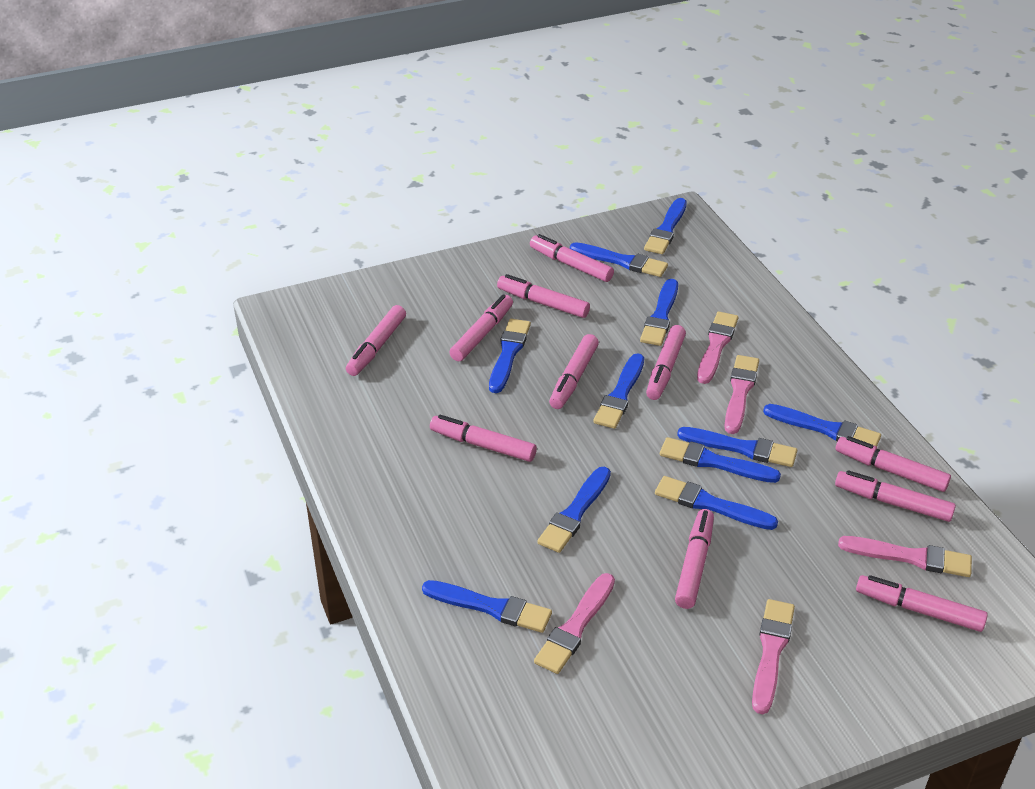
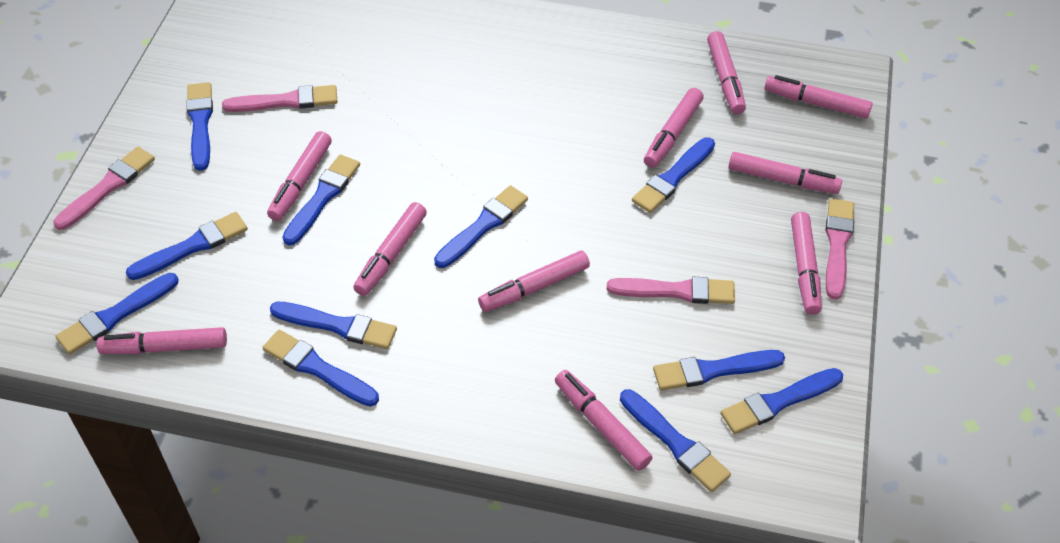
pink brush: 5 -> 4
pink marker: 11 -> 10

